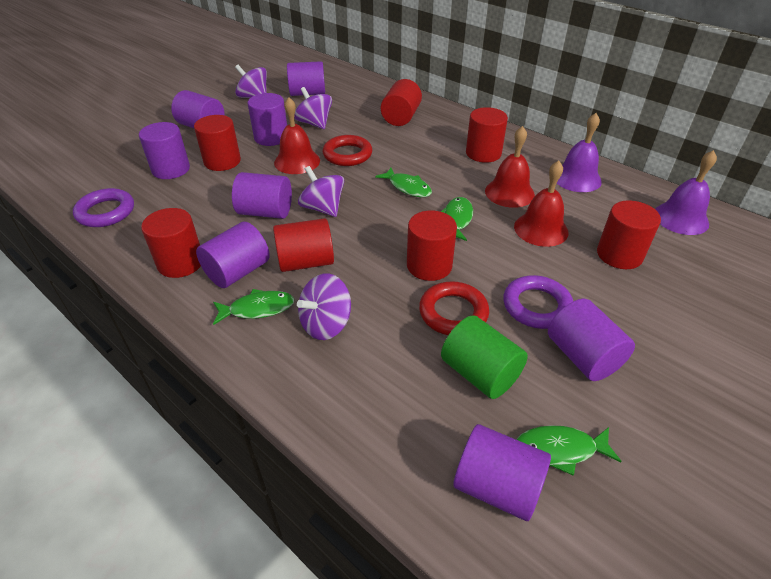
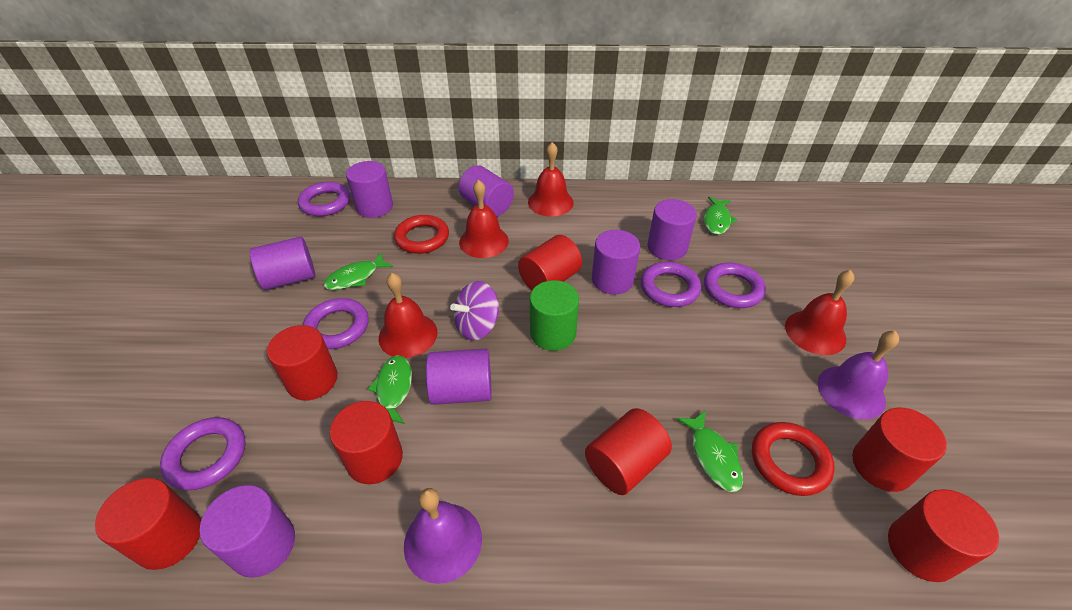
purple cylinder: 8 -> 7
purple ring: 2 -> 5
purple spinning top: 4 -> 1
red bell: 3 -> 4

